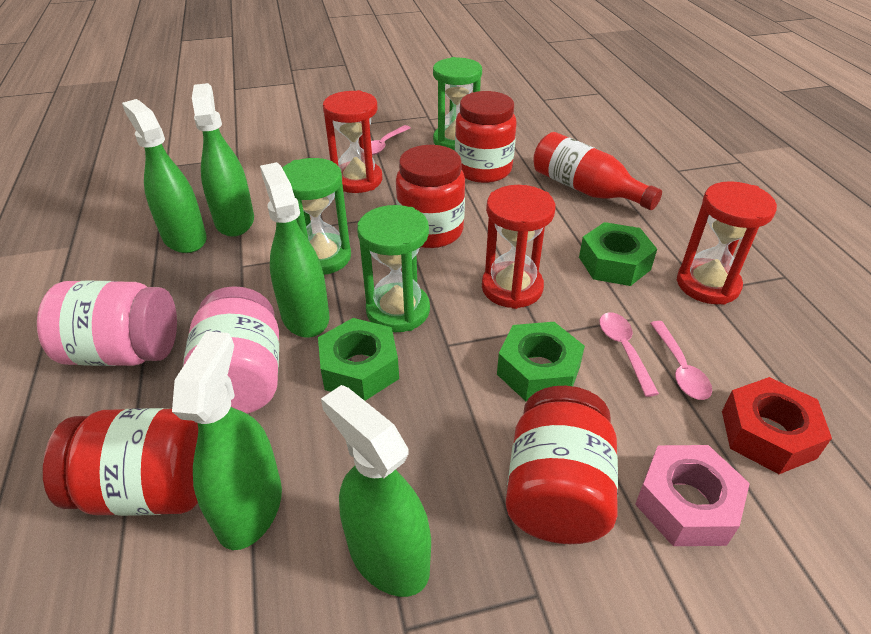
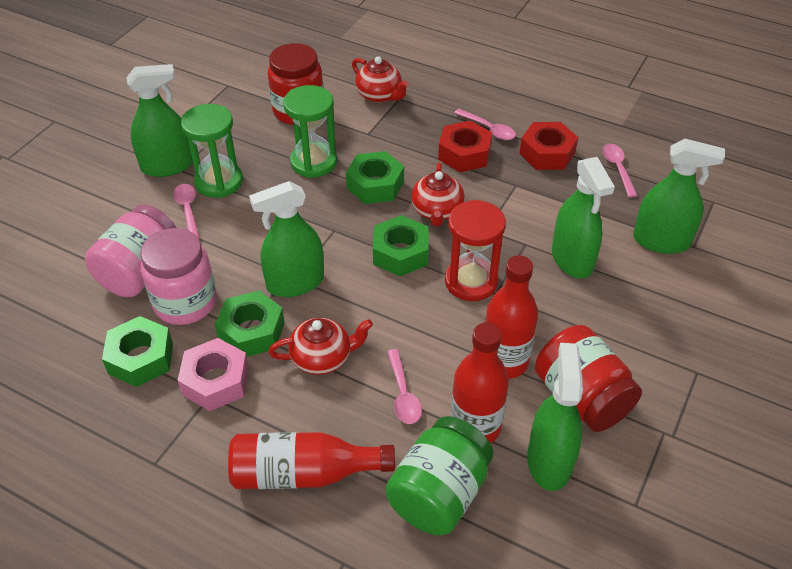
green hourglass: 3 -> 2
green jar: 0 -> 1
green nut: 3 -> 4
pink spoon: 3 -> 4
red bottle: 1 -> 3
red hourglass: 3 -> 1
red jar: 4 -> 2
red nut: 1 -> 2
red teapot: 0 -> 3

